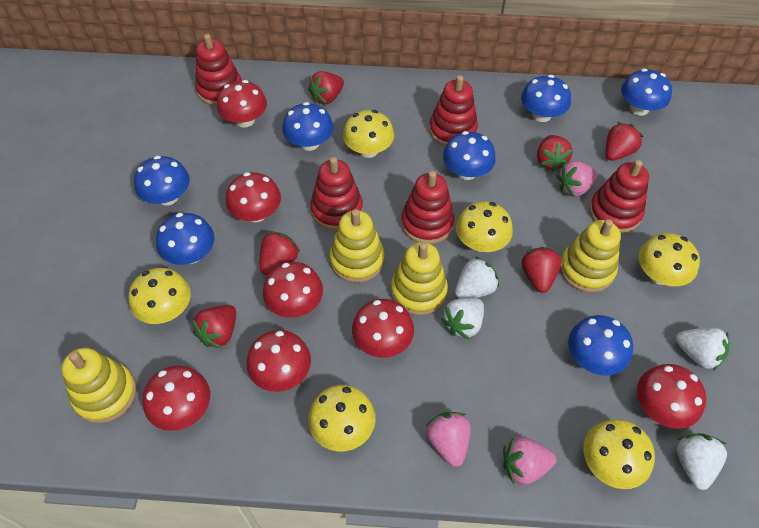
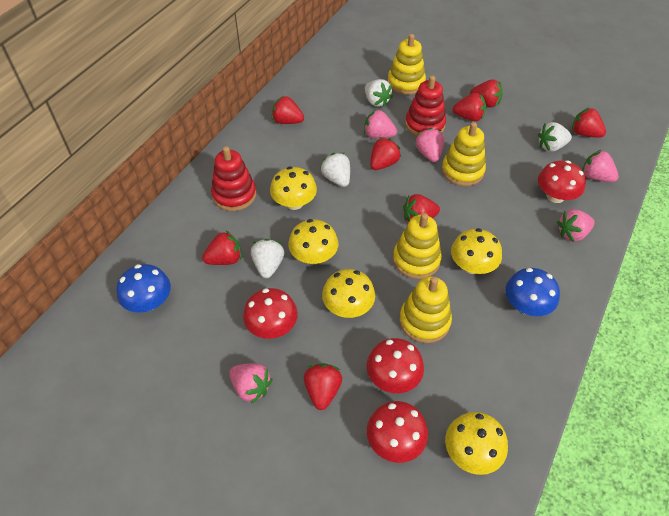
blue mushroom: 7 -> 2
pink strawberry: 3 -> 5
red mushroom: 7 -> 4
red stacking toy: 5 -> 2
red strawberry: 6 -> 8
yellow mushroom: 6 -> 5

